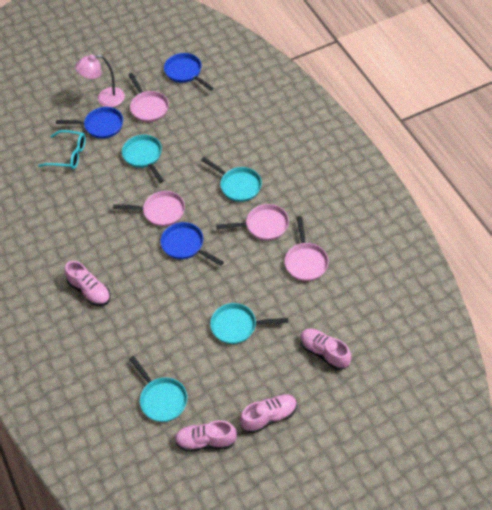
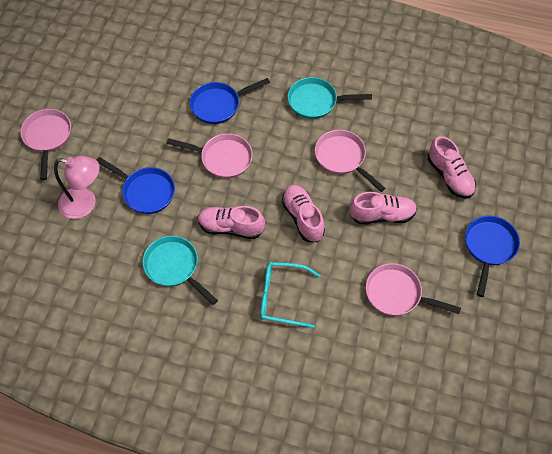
turquoise pan: 4 -> 2

